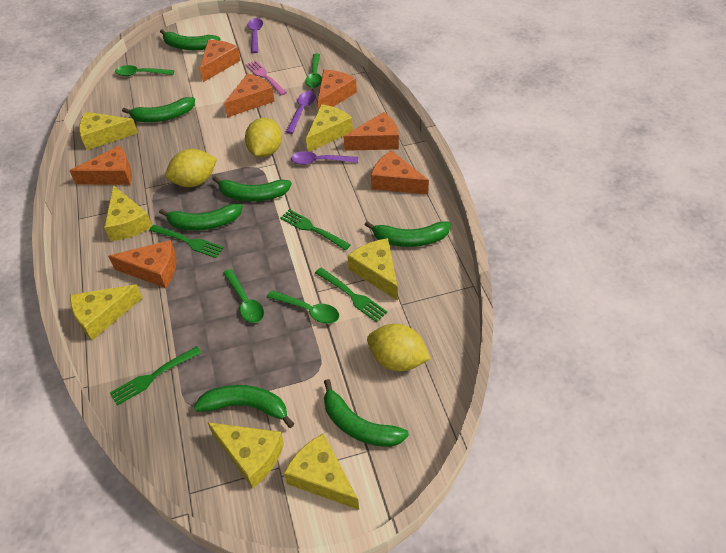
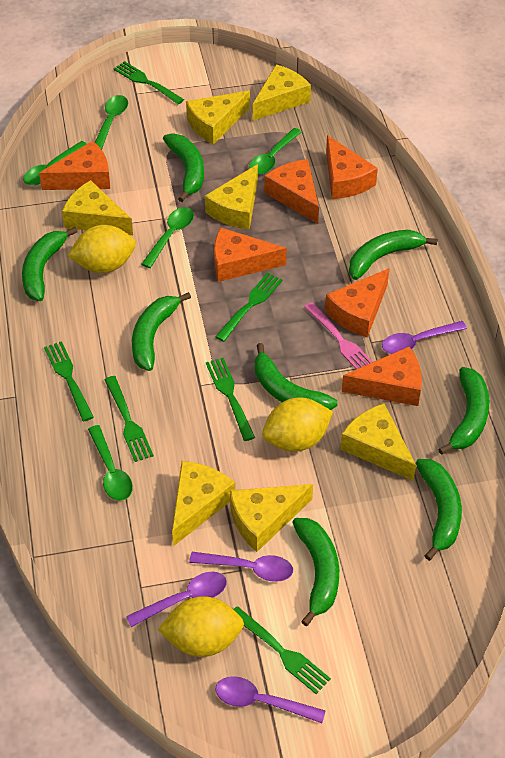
green banana: 7 -> 8
green fork: 4 -> 6
green spoon: 4 -> 5
orange cheese: 7 -> 6
purple spoon: 3 -> 4

